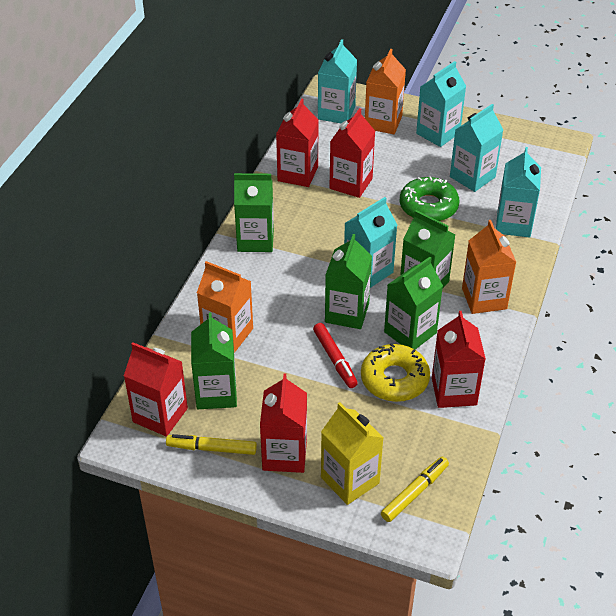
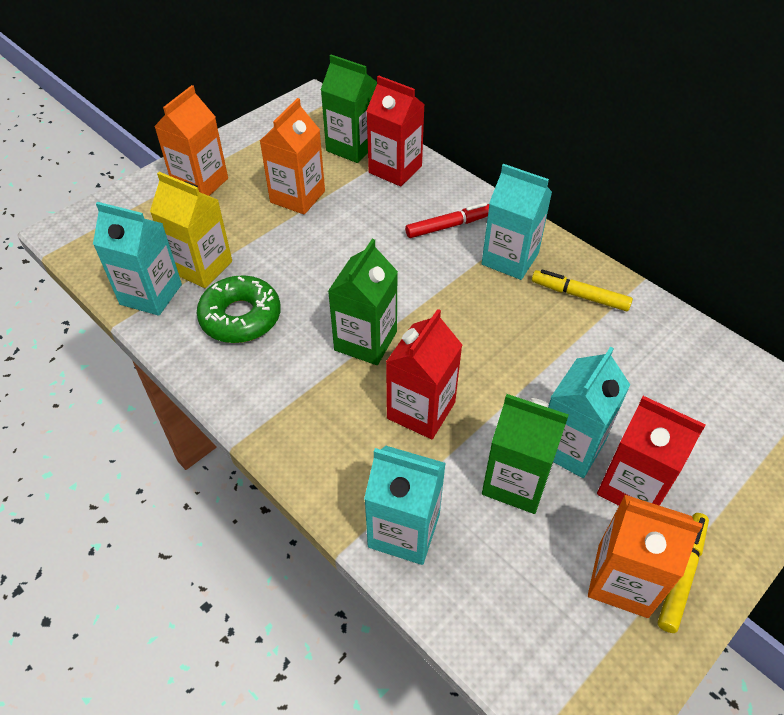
green carton: 5 -> 3
red carton: 5 -> 3
turquoise carton: 5 -> 4
yellow donut: 1 -> 0

